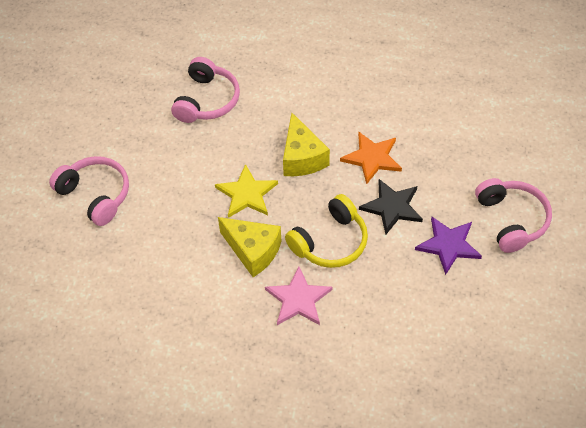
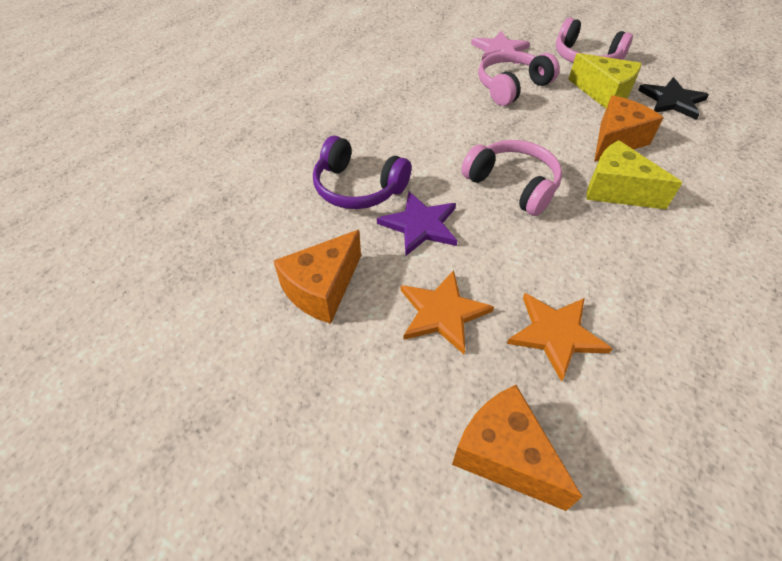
orange cheese: 0 -> 3
orange star: 1 -> 2
purple headphones: 0 -> 1
yellow headphones: 1 -> 0
yellow star: 1 -> 0

